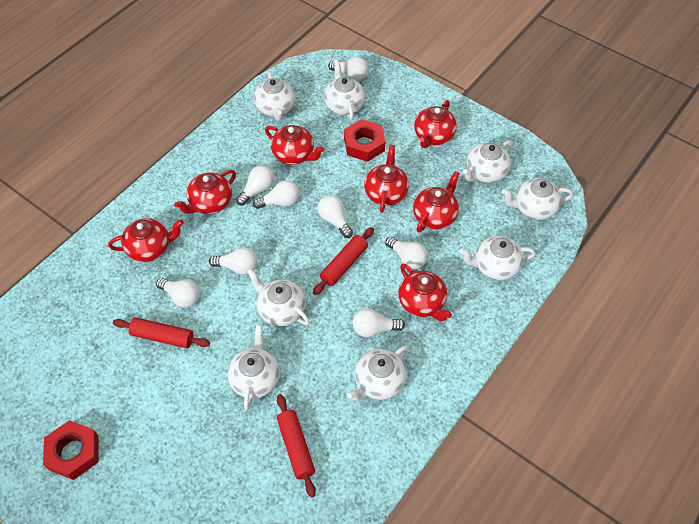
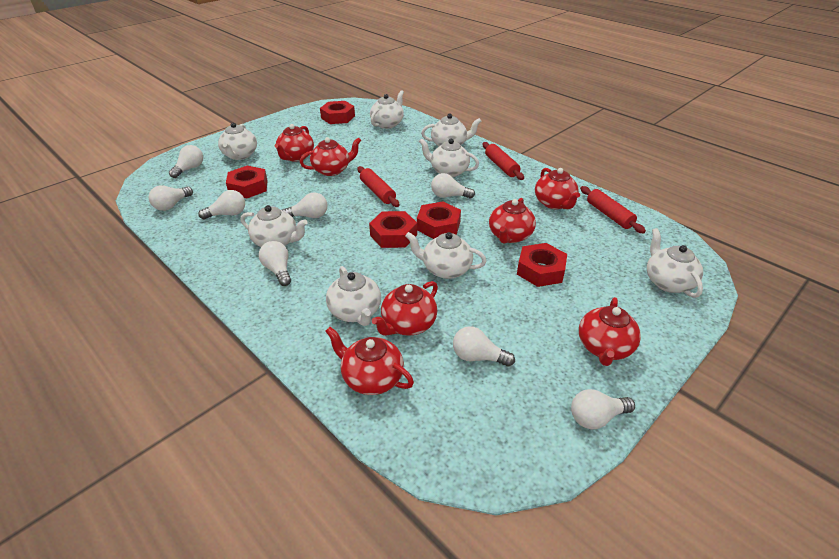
red nut: 2 -> 5

